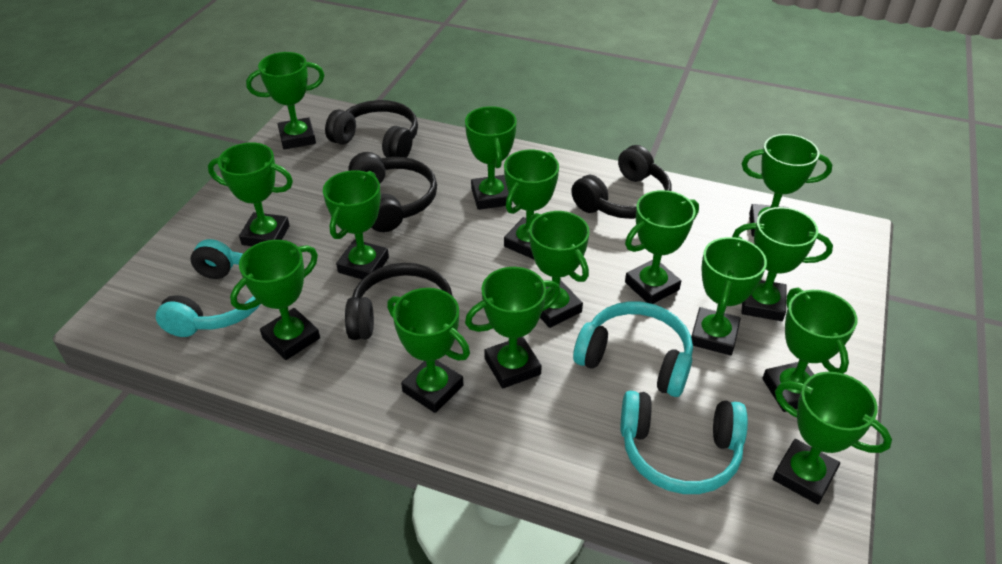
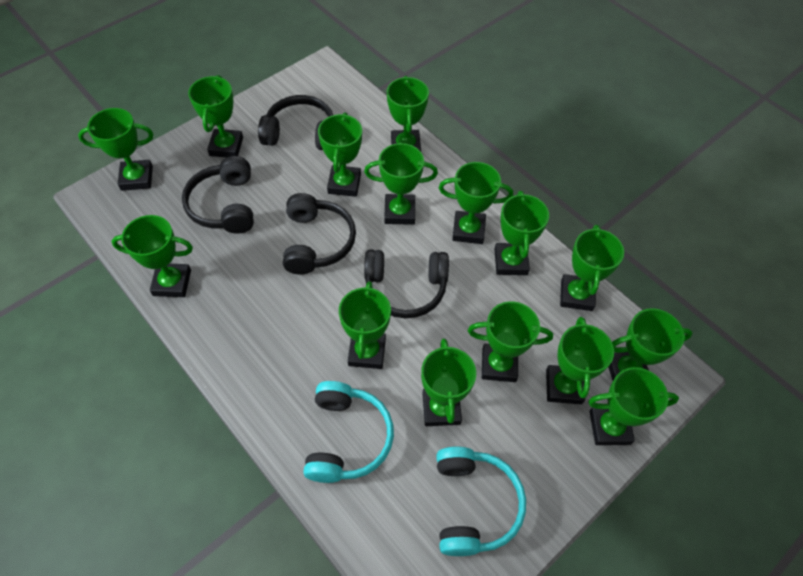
turquoise headphones: 3 -> 2

